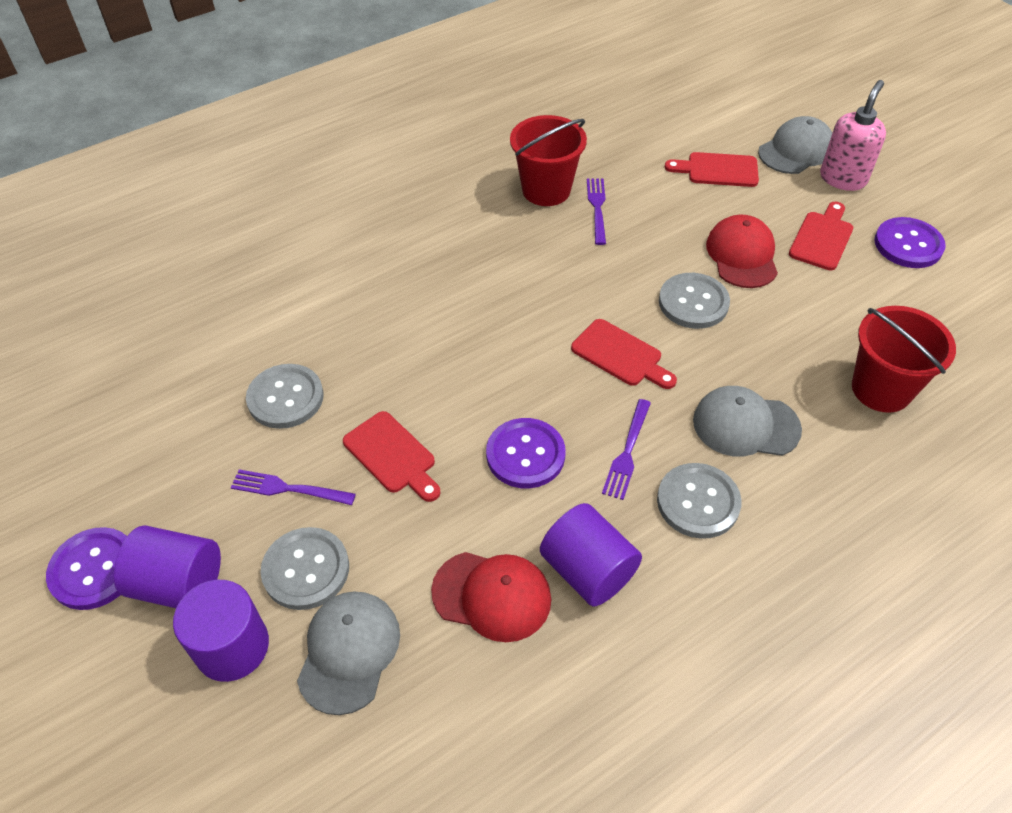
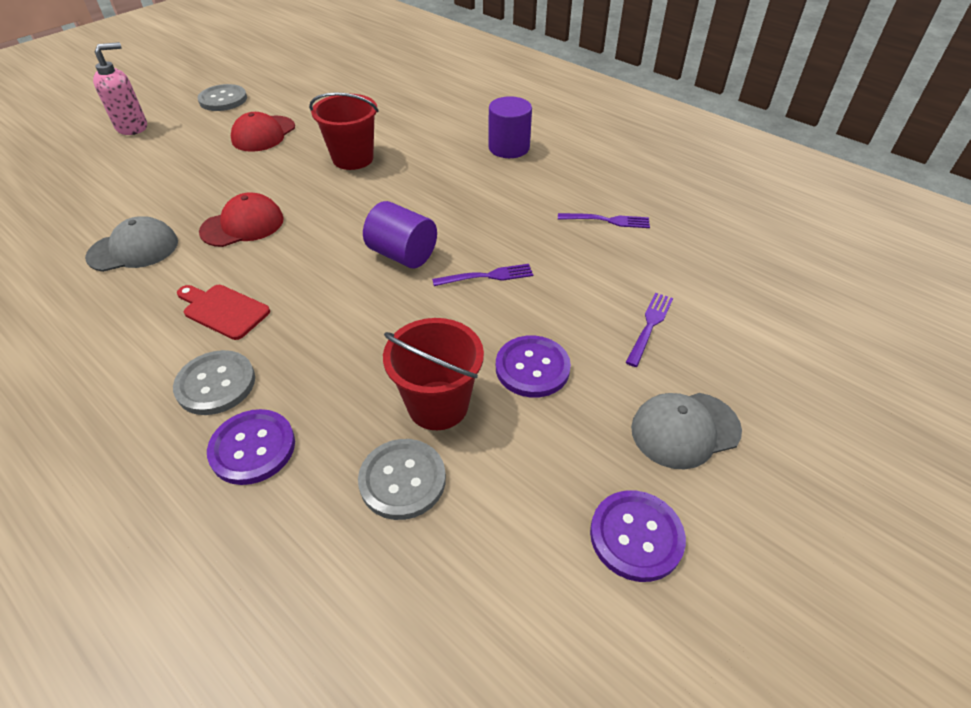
grey button: 4 -> 3
grey cap: 3 -> 2
purple cylinder: 3 -> 2
red cutting board: 4 -> 1

